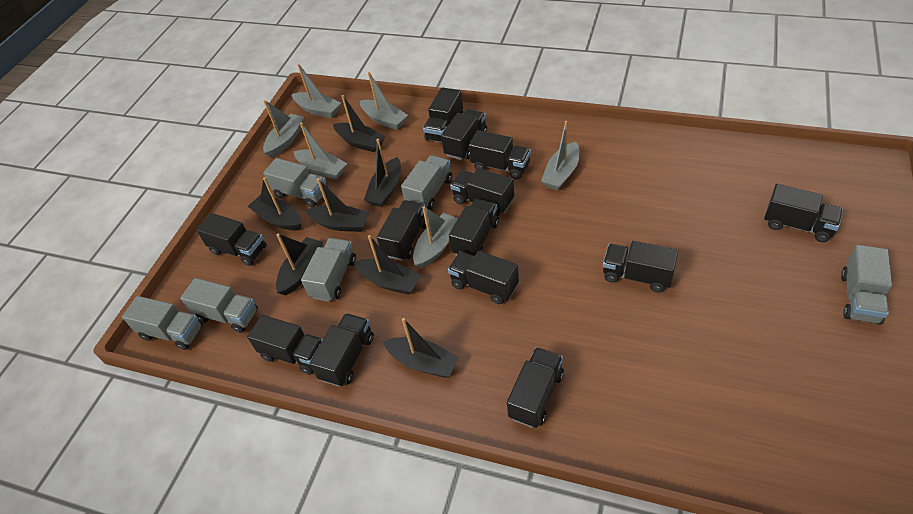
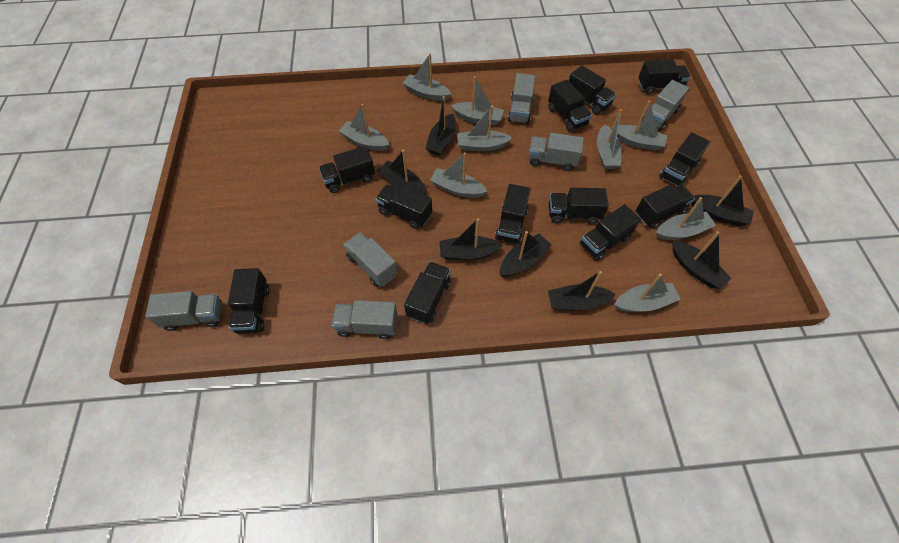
black truck: 13 -> 12
grey boat: 6 -> 9

